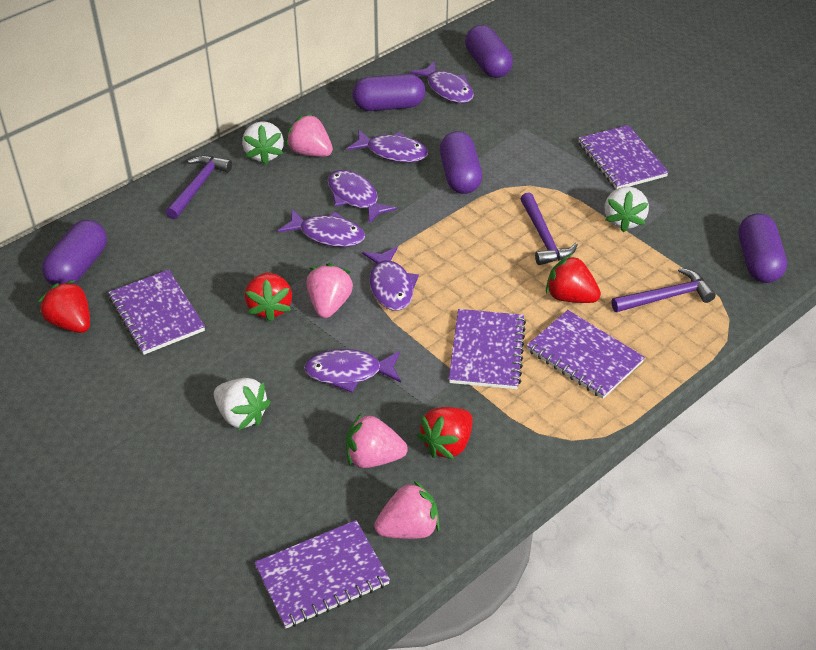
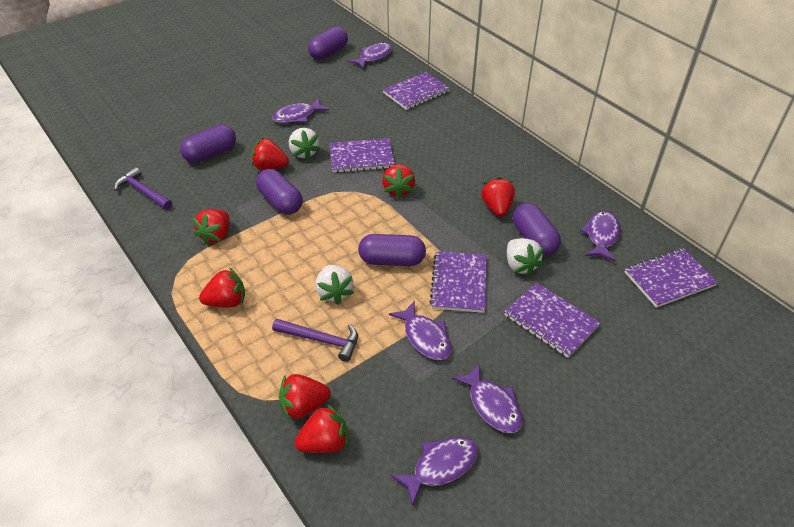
pink strawberry: 4 -> 0
purple hammer: 3 -> 2
red strawberry: 4 -> 7

